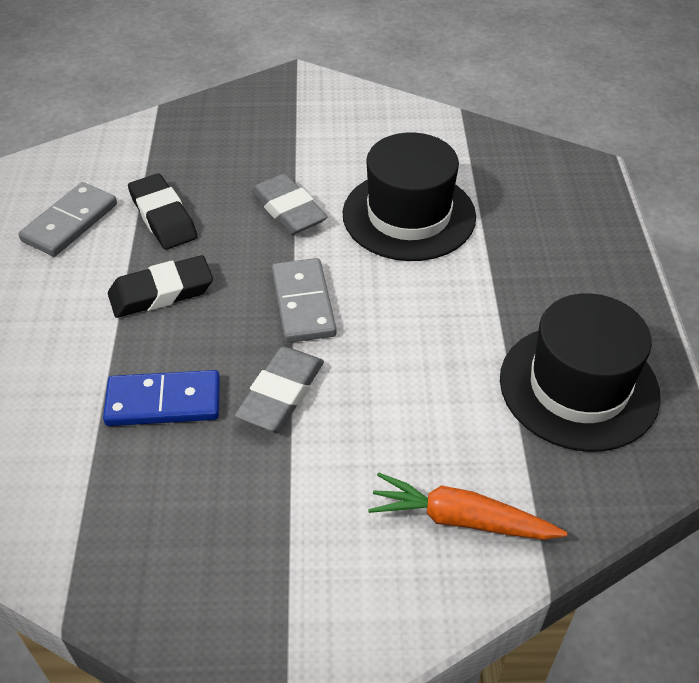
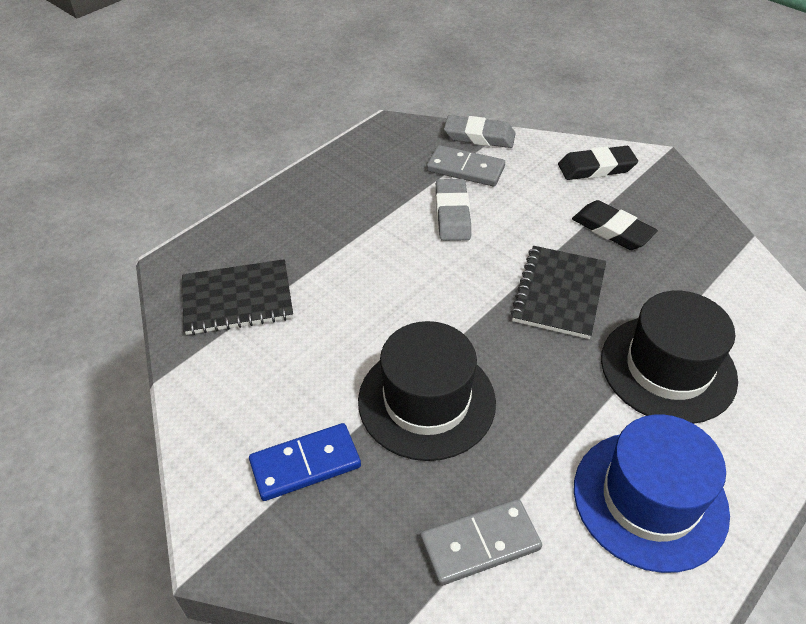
black notebook: 0 -> 2
blue hat: 0 -> 1
orange carrot: 1 -> 0

